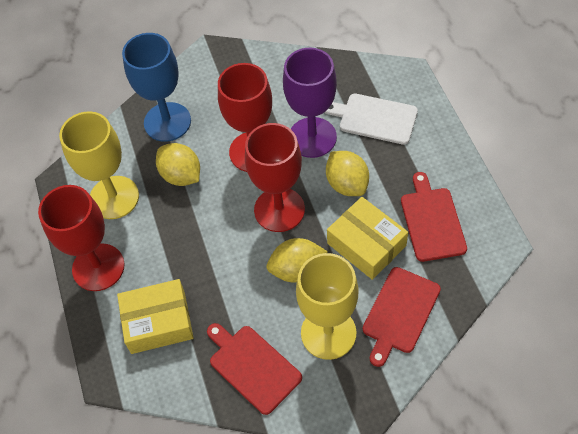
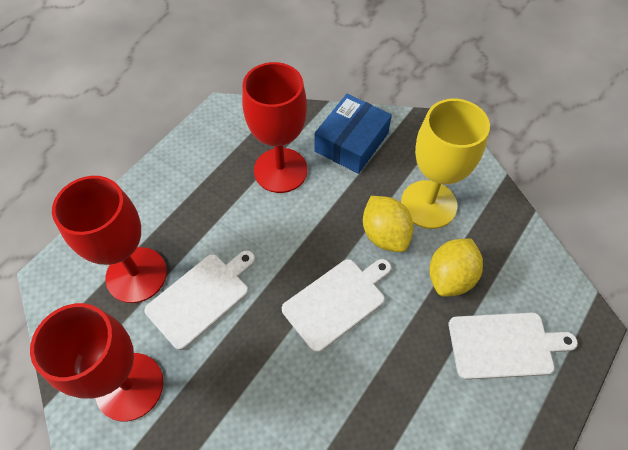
blue box: 0 -> 1
blue goblet: 1 -> 0
purple goblet: 1 -> 0
red cutting board: 3 -> 0
white cutting board: 1 -> 3
yellow box: 2 -> 0
yellow goblet: 2 -> 1
yellow lemon: 3 -> 2

